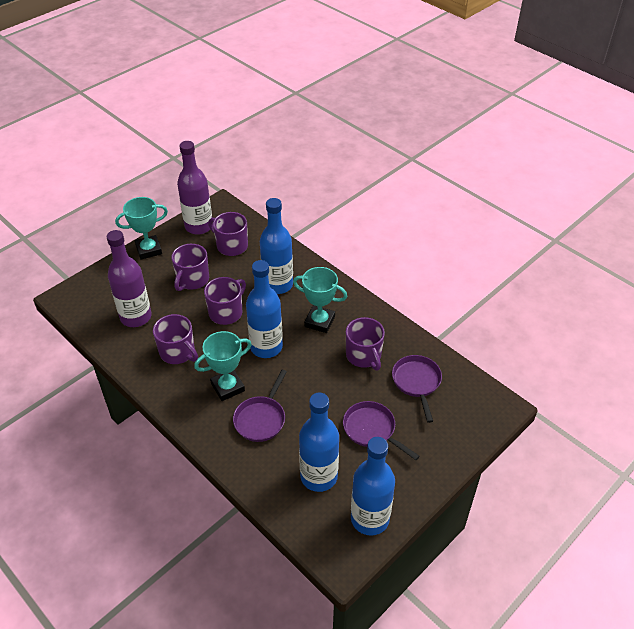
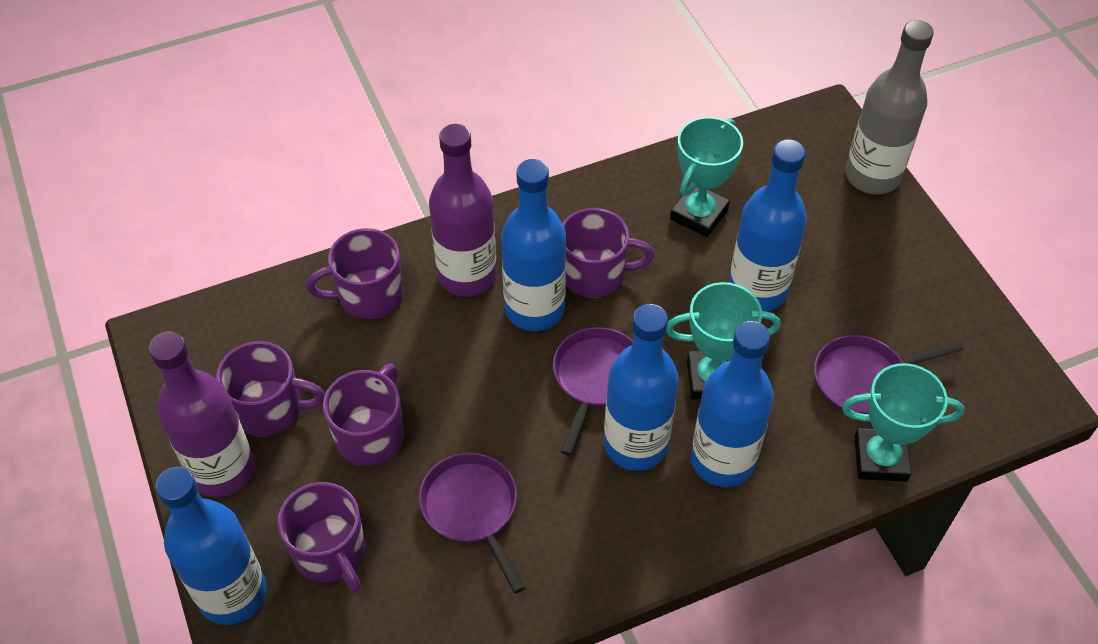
blue bottle: 4 -> 5
grey bottle: 0 -> 1

